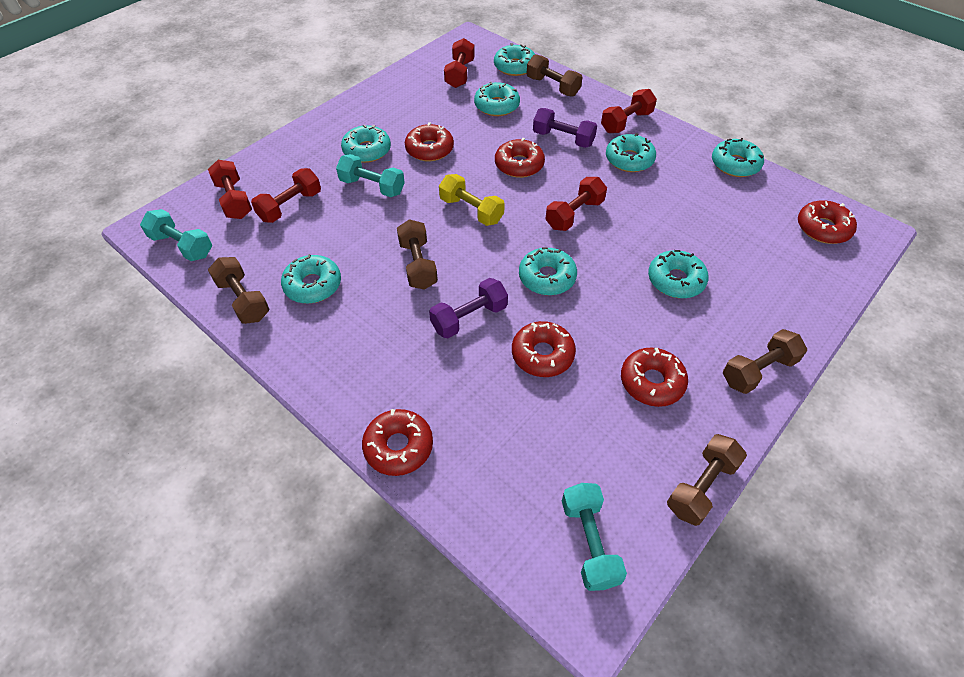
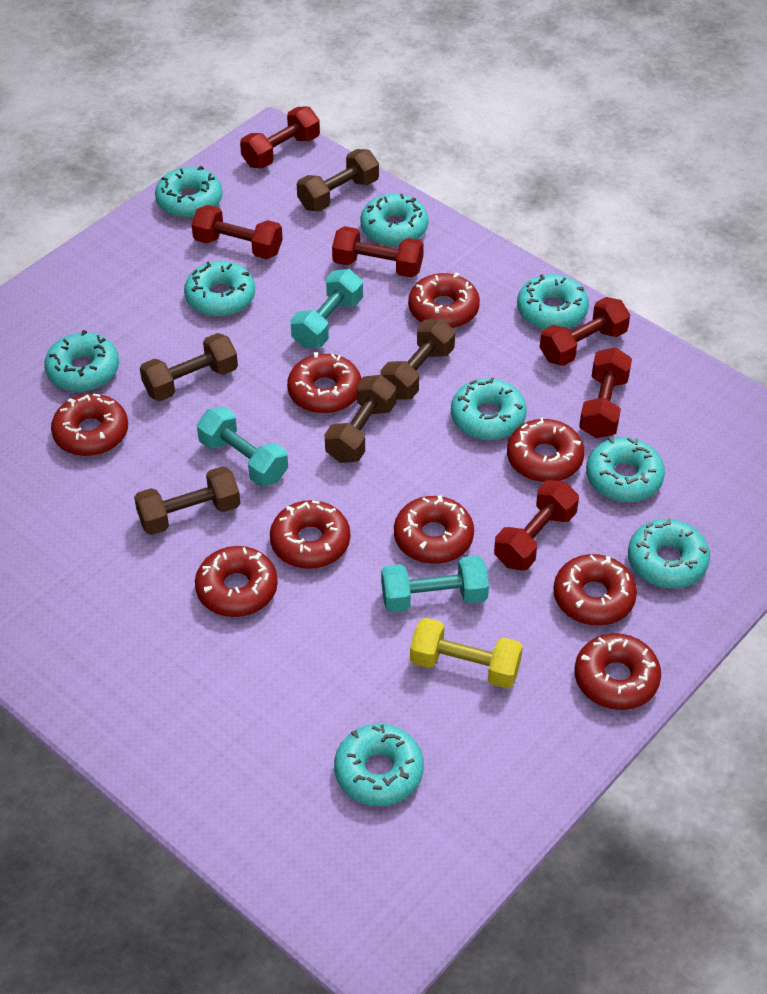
purple dumbbell: 2 -> 0
red donut: 6 -> 9
red dumbbell: 5 -> 6
turquoise donut: 8 -> 9

